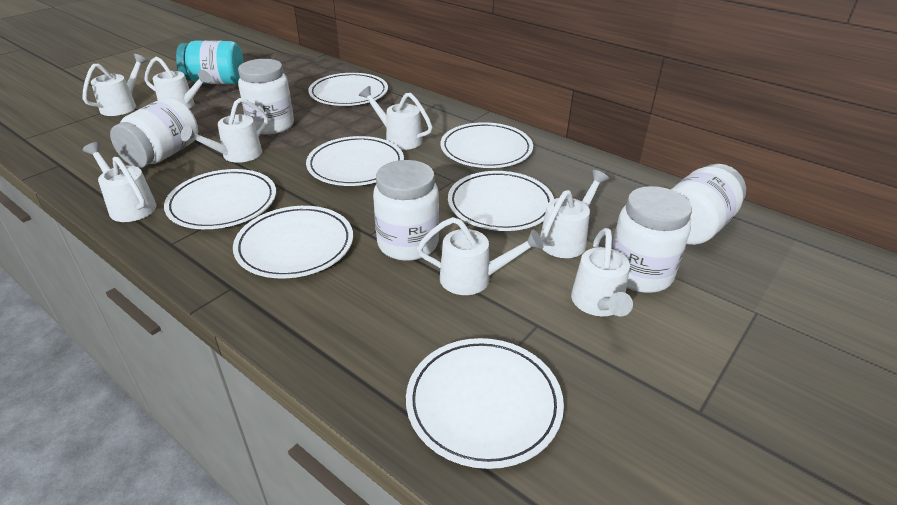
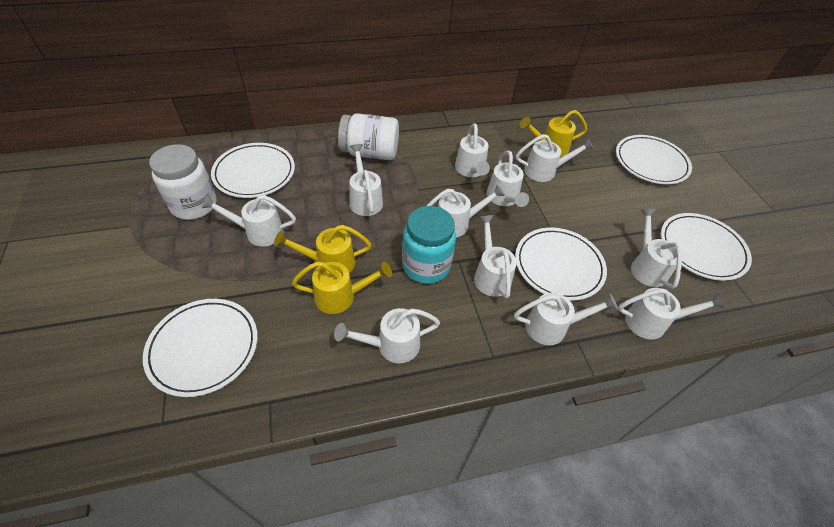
white jar: 5 -> 2
white plate: 7 -> 5
white watering can: 8 -> 11
yellow watering can: 0 -> 3

